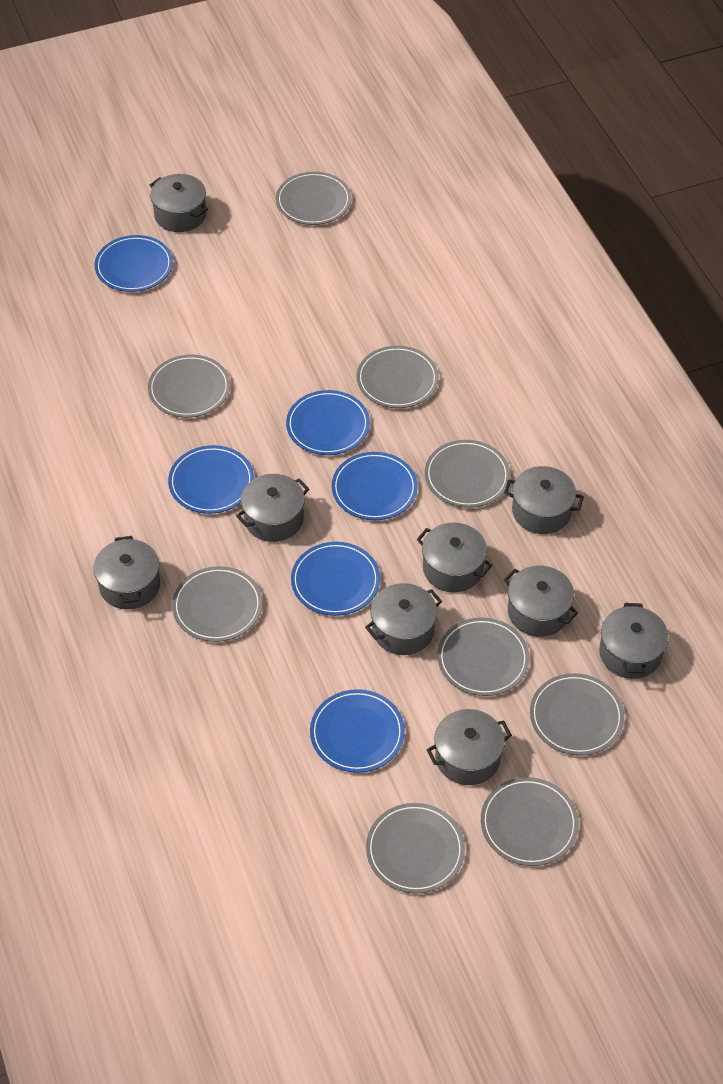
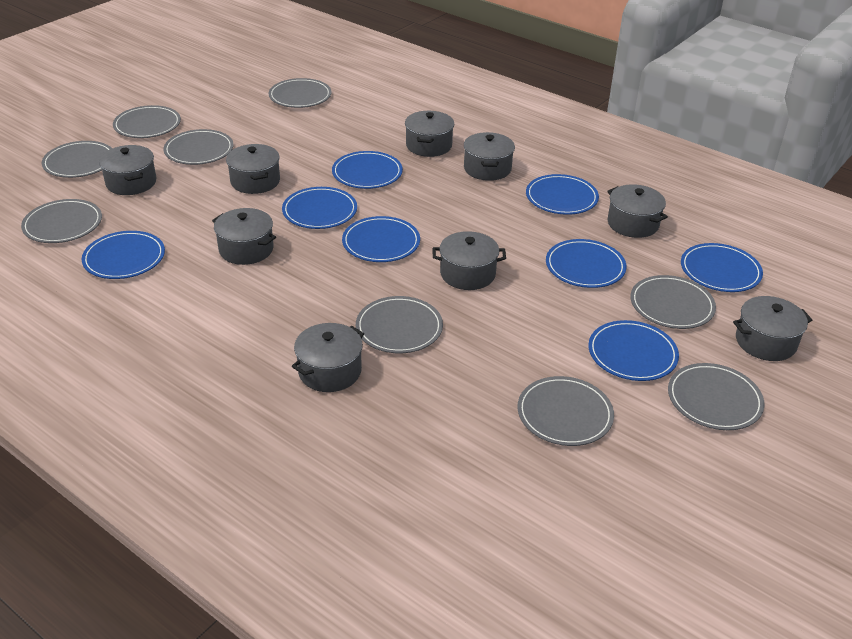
blue plate: 6 -> 8

